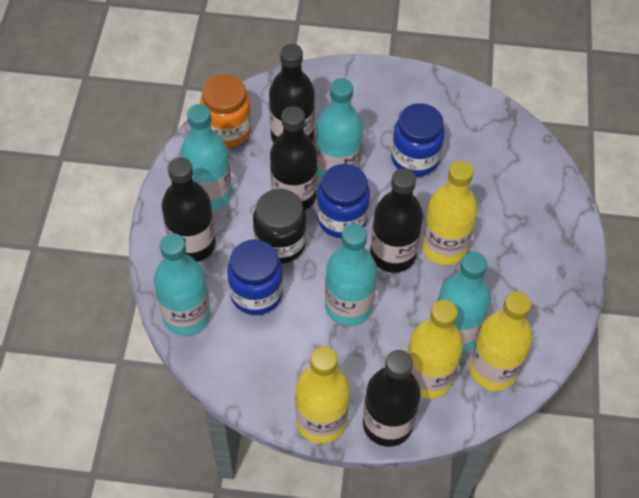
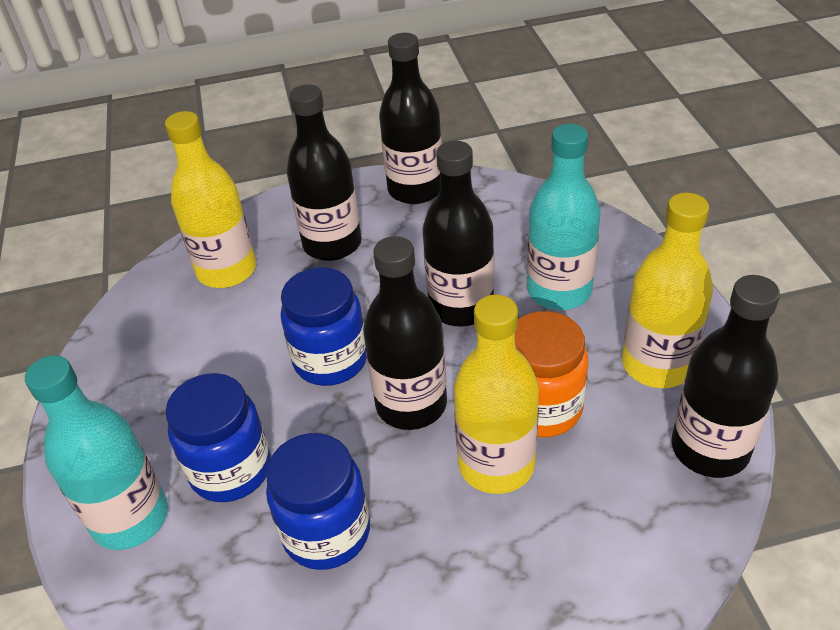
black jar: 1 -> 0
turquoise bottle: 5 -> 2
yellow bottle: 4 -> 3

